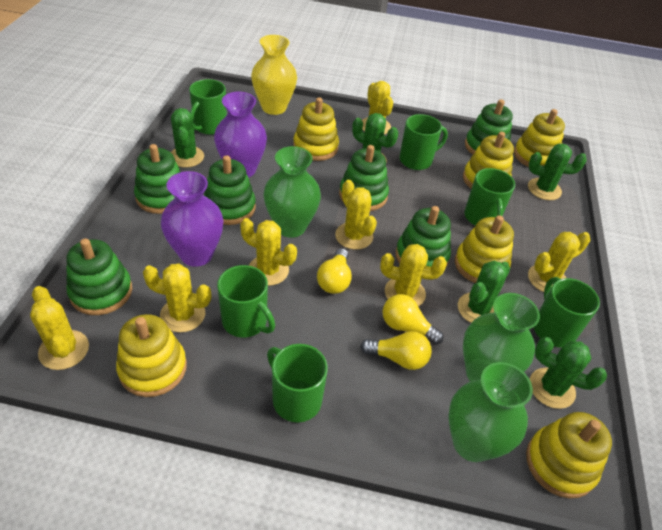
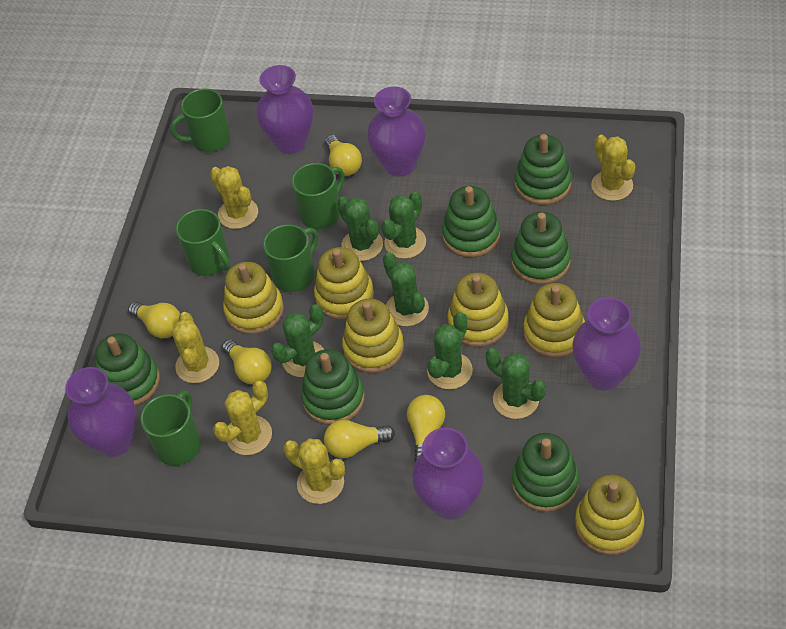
green cactus: 5 -> 6
green mug: 6 -> 5
green vase: 3 -> 0
purple vase: 2 -> 5
yellow cactus: 7 -> 5
yellow light bulb: 3 -> 5
yellow vase: 1 -> 0

